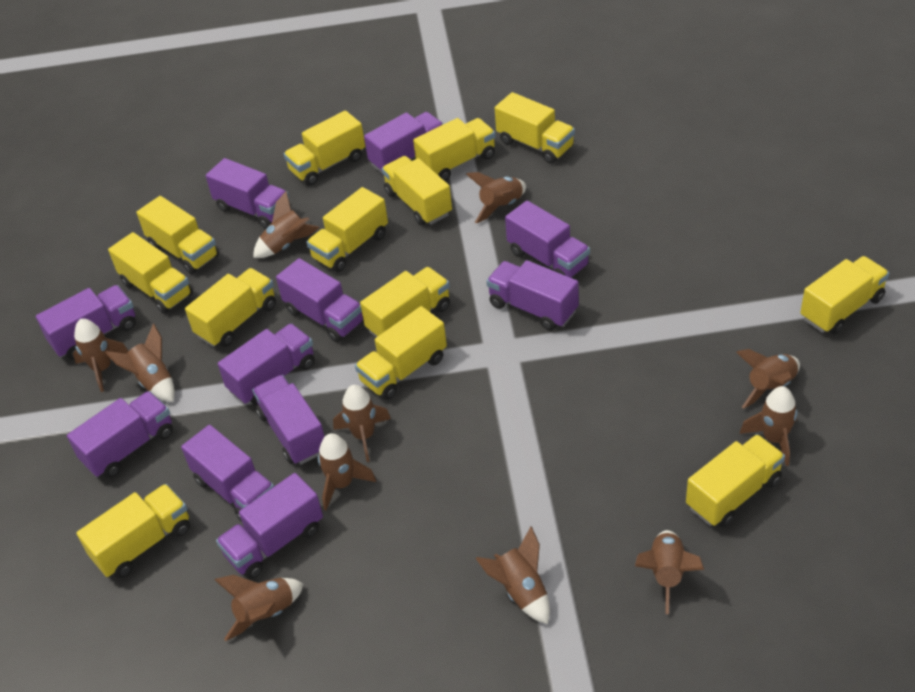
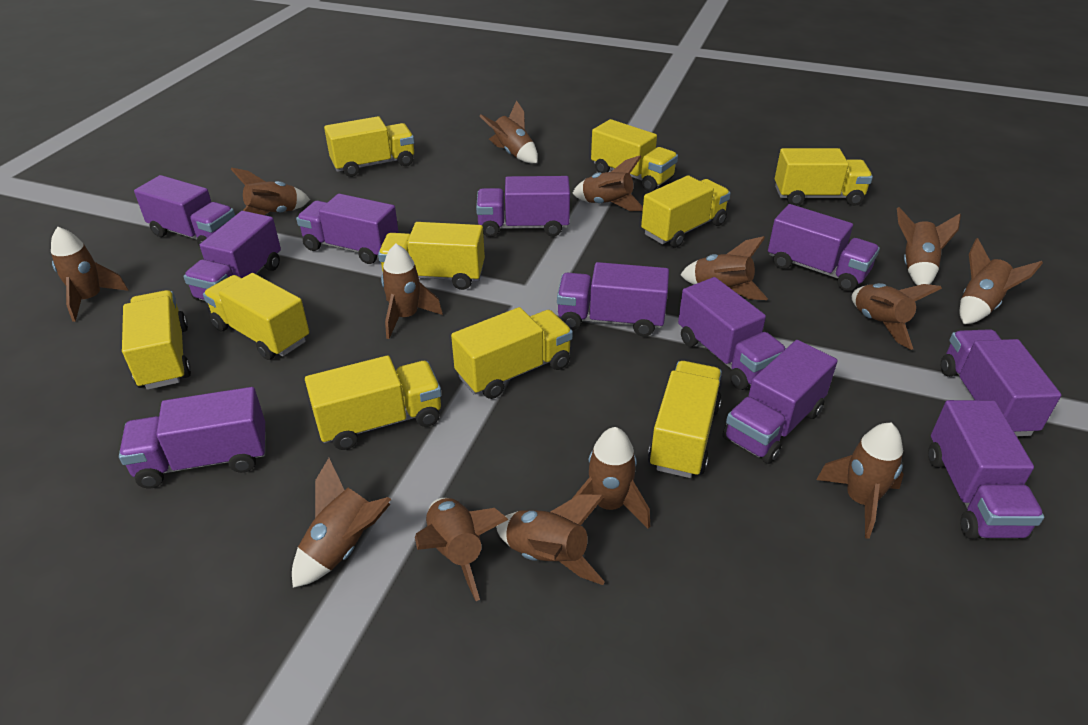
brown rocket: 11 -> 14
yellow truck: 13 -> 10

